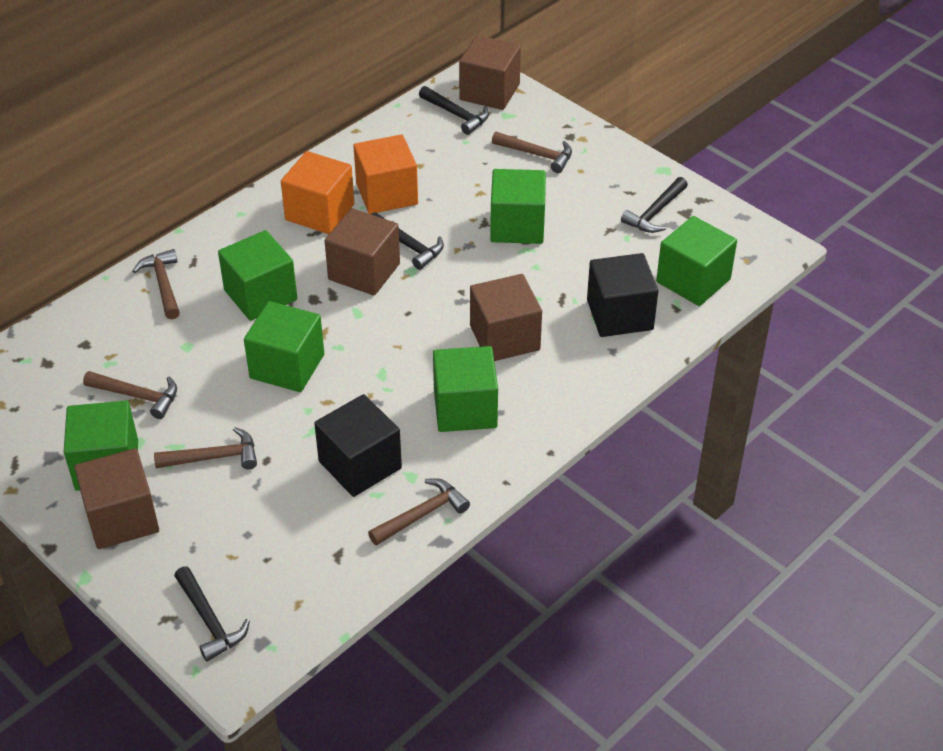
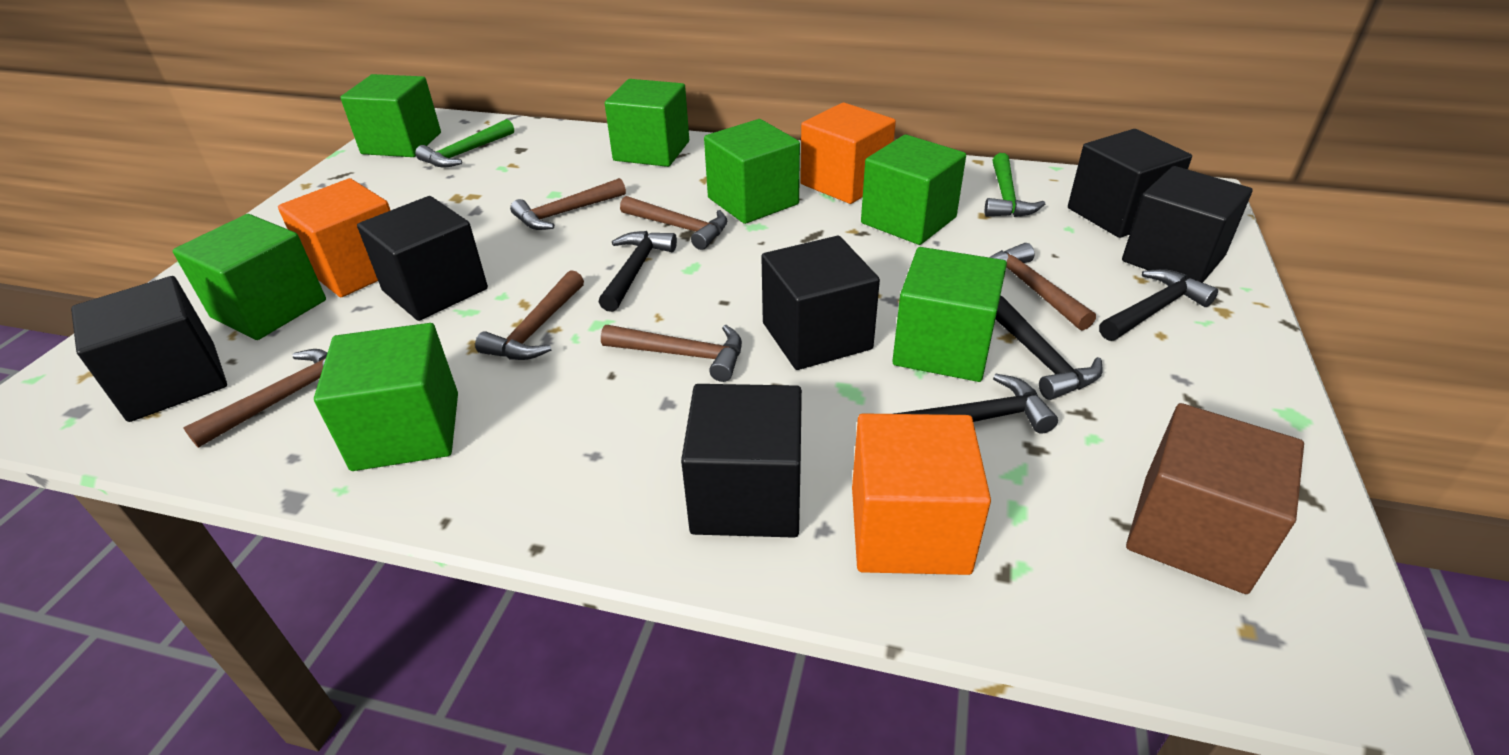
black cube: 2 -> 6
brown cube: 4 -> 1
brown hammer: 5 -> 6
green cube: 6 -> 7
green hammer: 0 -> 2
orange cube: 2 -> 3

